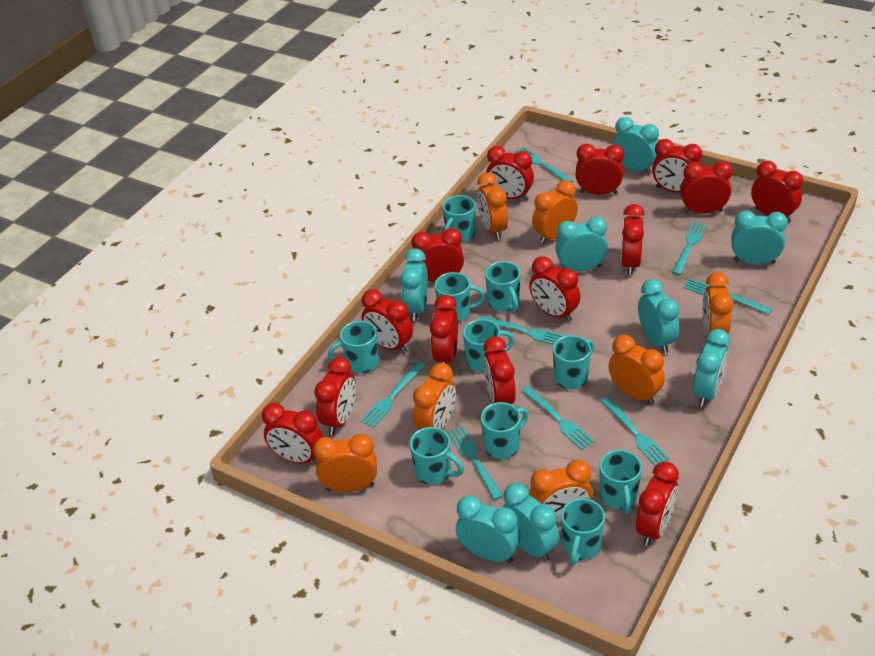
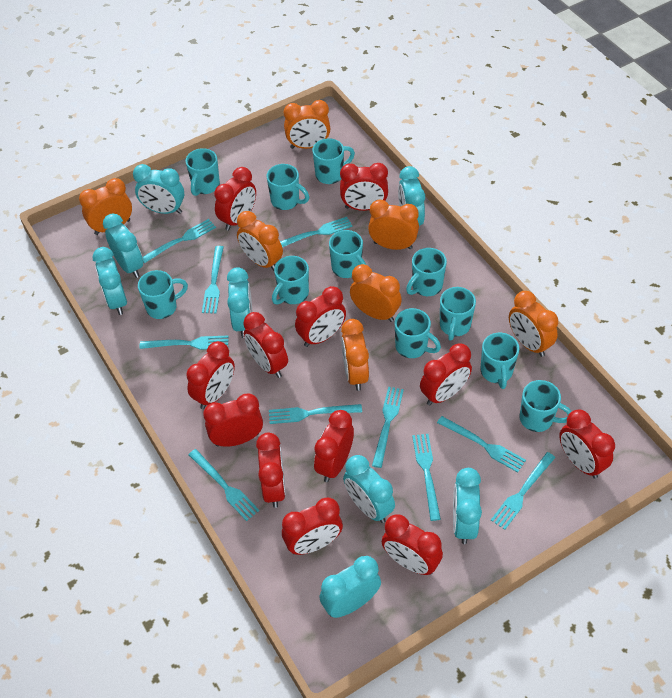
red clock: 14 -> 12
turquoise fork: 8 -> 10
turquoise mug: 10 -> 11

